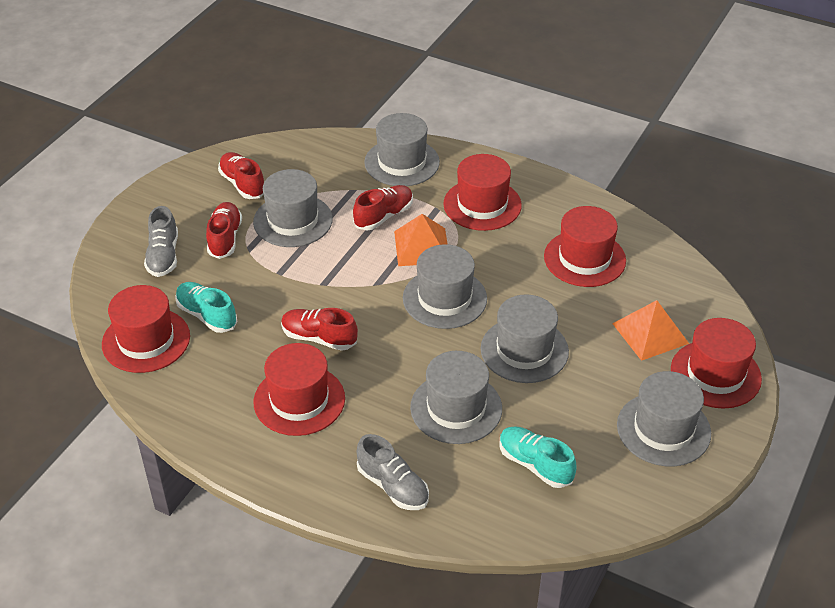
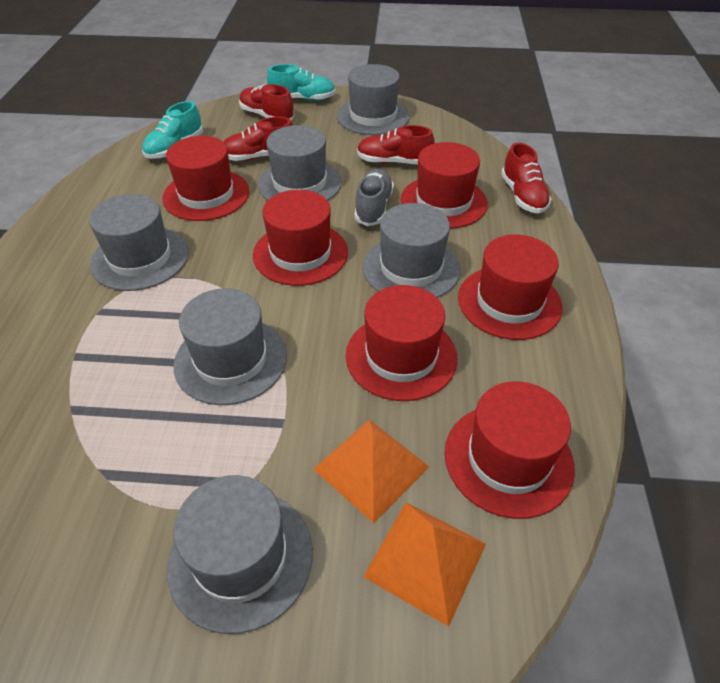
grey shoe: 2 -> 1
red hat: 5 -> 6

